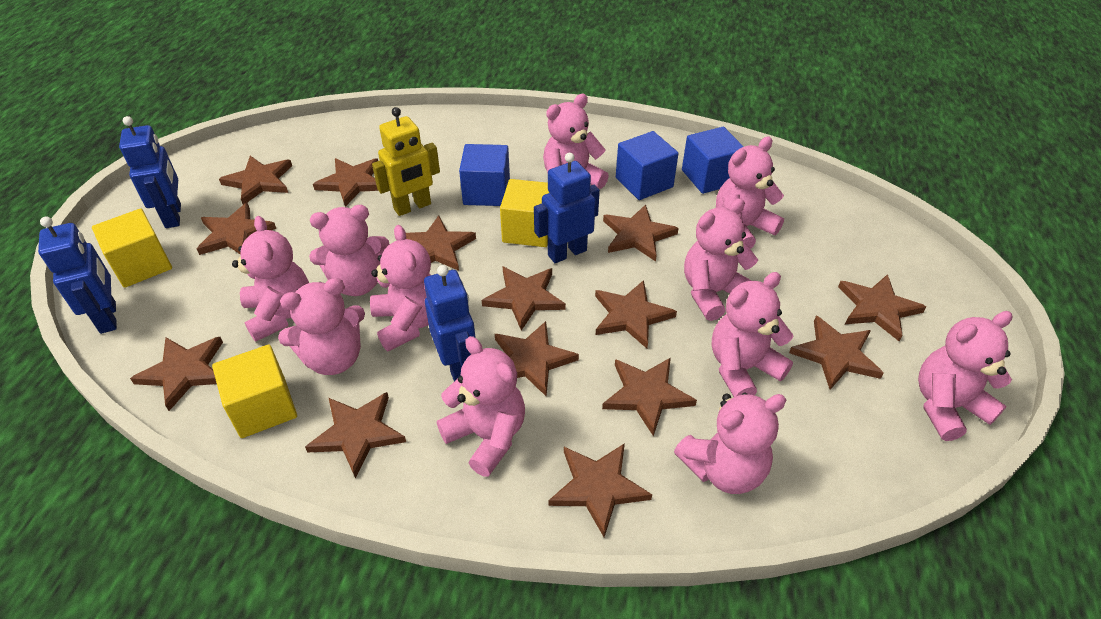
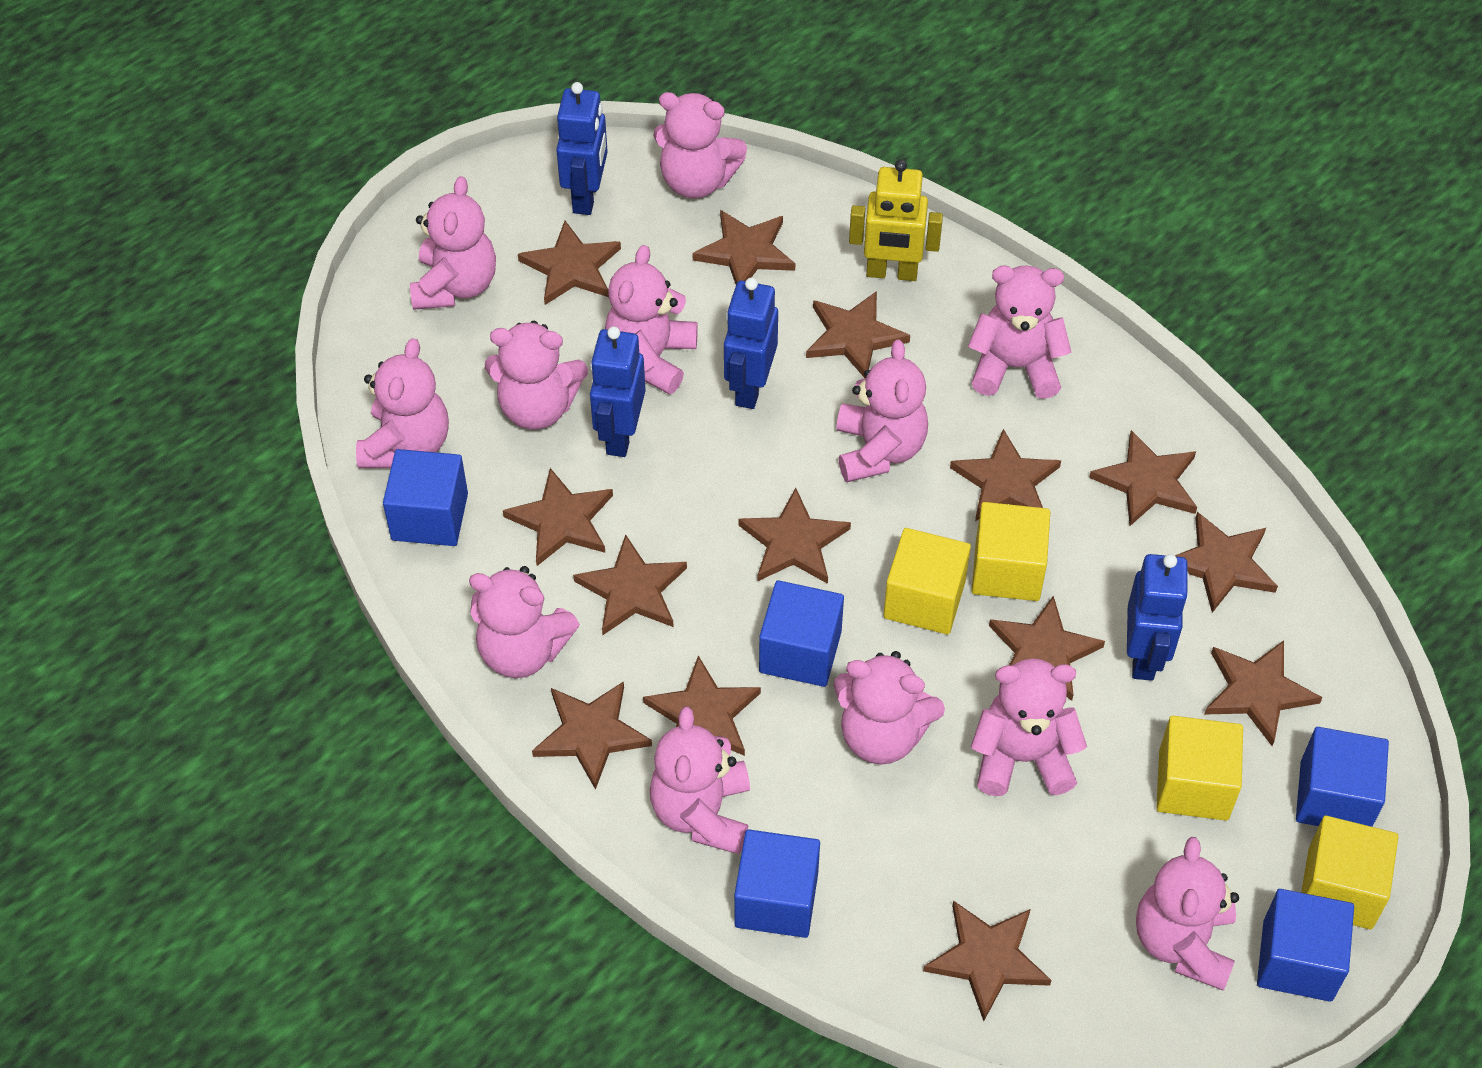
blue cube: 3 -> 5
pink teddy bear: 11 -> 12
yellow cube: 3 -> 4

